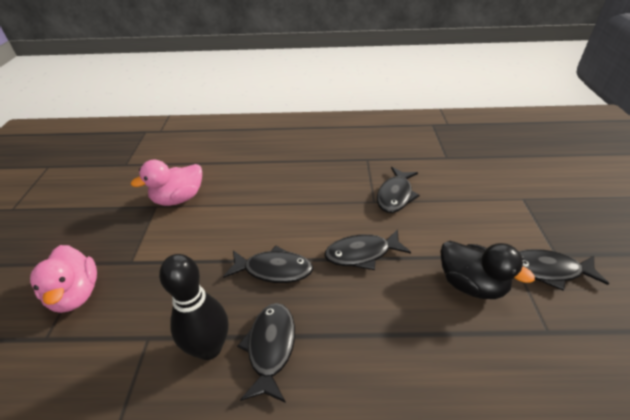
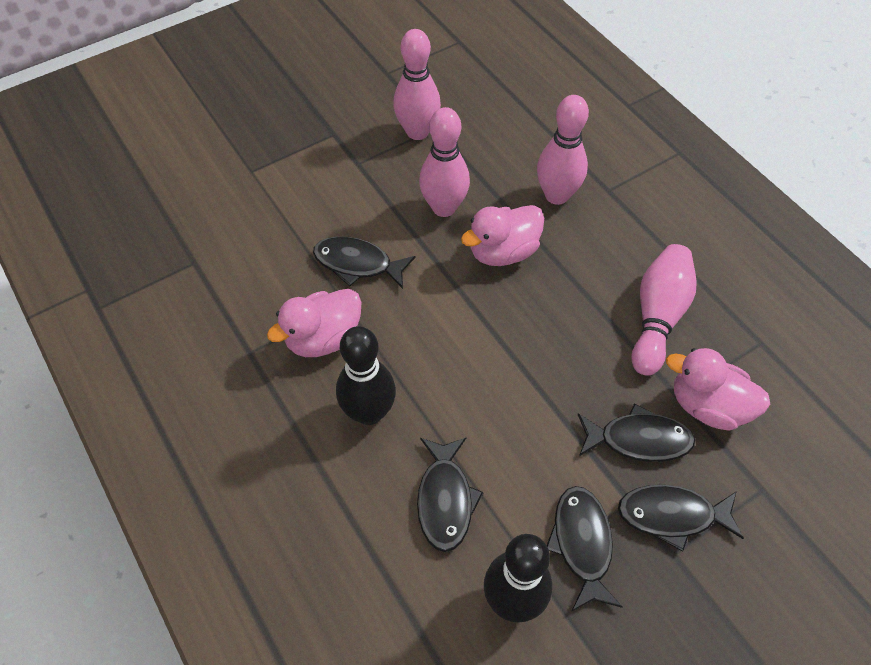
black bowling pin: 1 -> 2
black duck: 1 -> 0
pink bowling pin: 0 -> 4
pink duck: 2 -> 3

